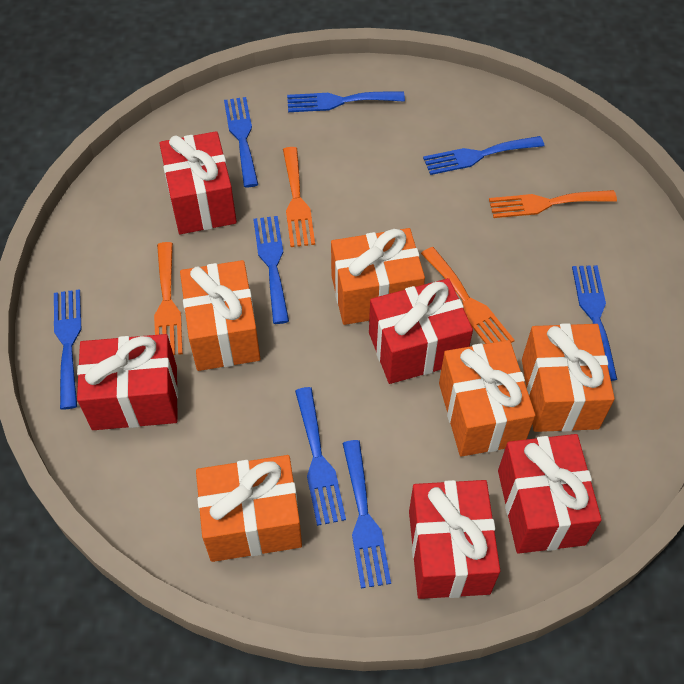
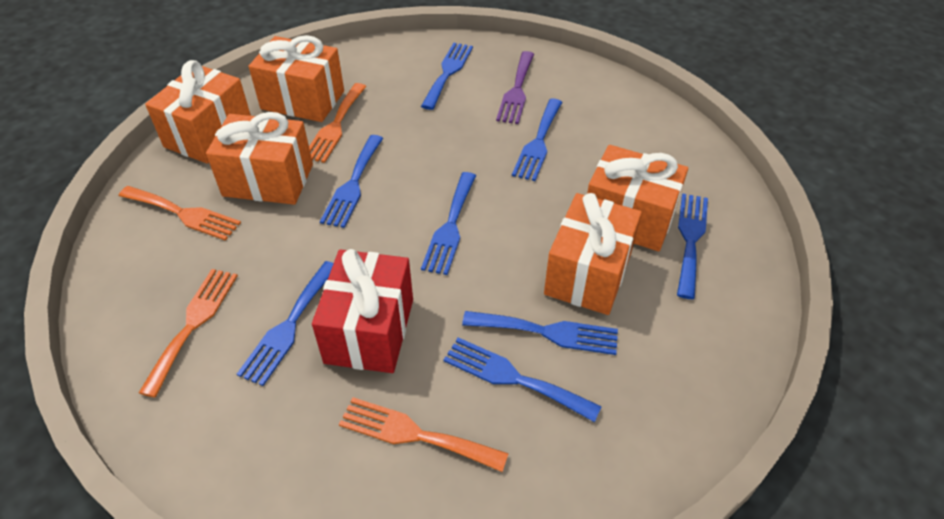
purple fork: 0 -> 1
red gift: 5 -> 1

